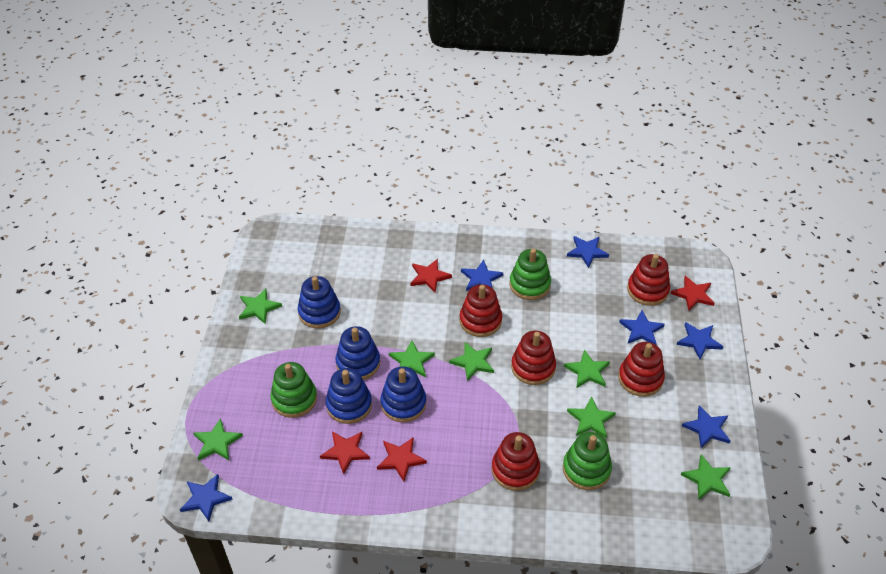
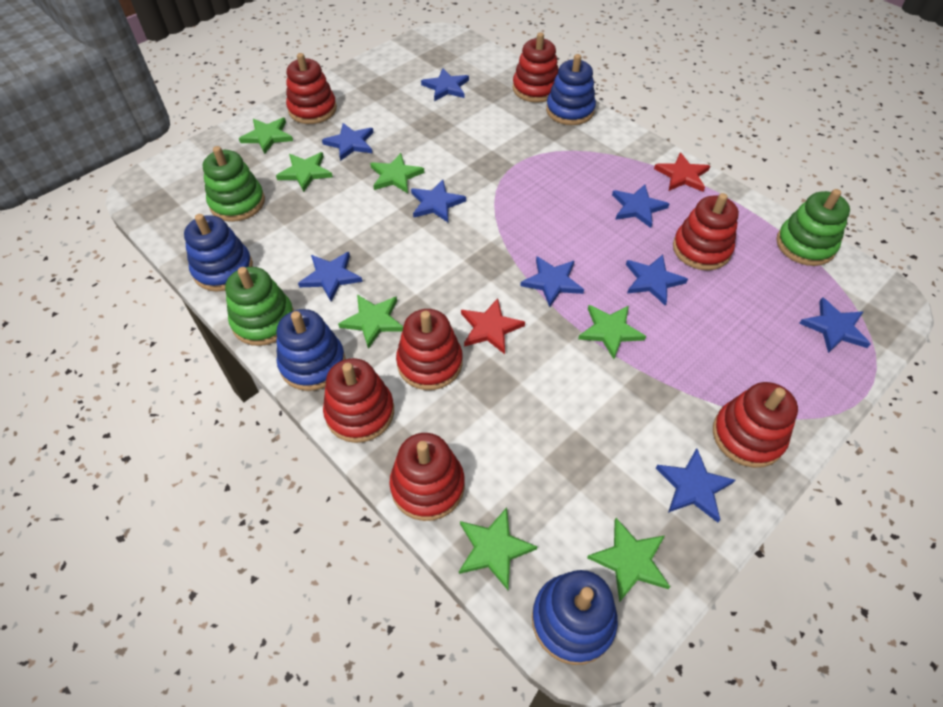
blue star: 6 -> 9
red stacking toy: 5 -> 7
red star: 4 -> 2

